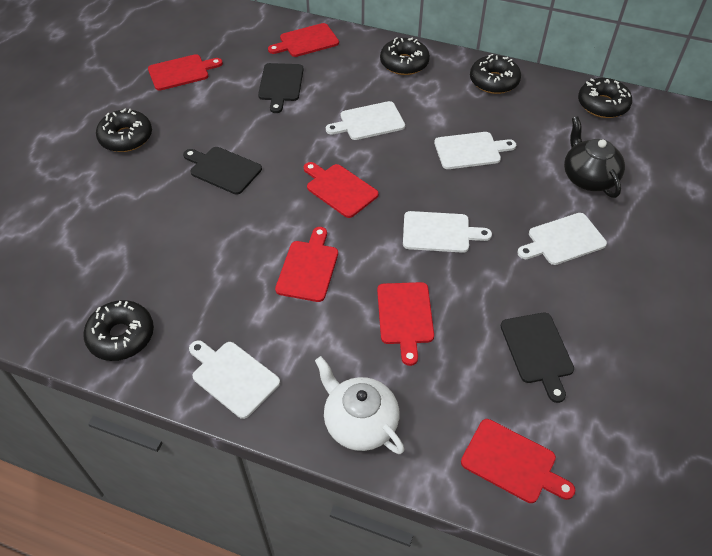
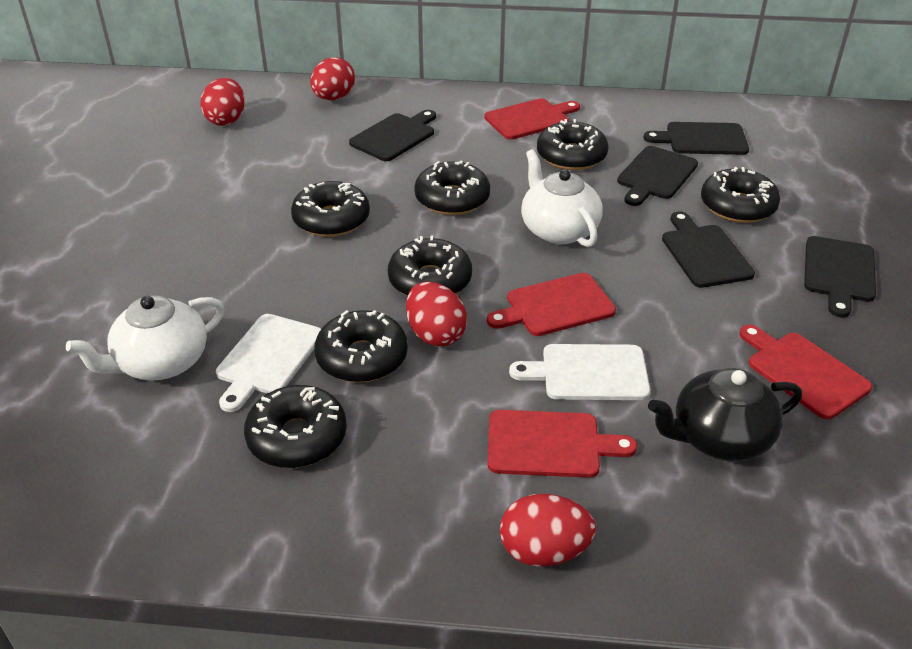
black cutting board: 3 -> 5
black donut: 5 -> 7
red cutting board: 6 -> 4
red egg: 0 -> 4
white cutting board: 5 -> 2
white teapot: 1 -> 2

